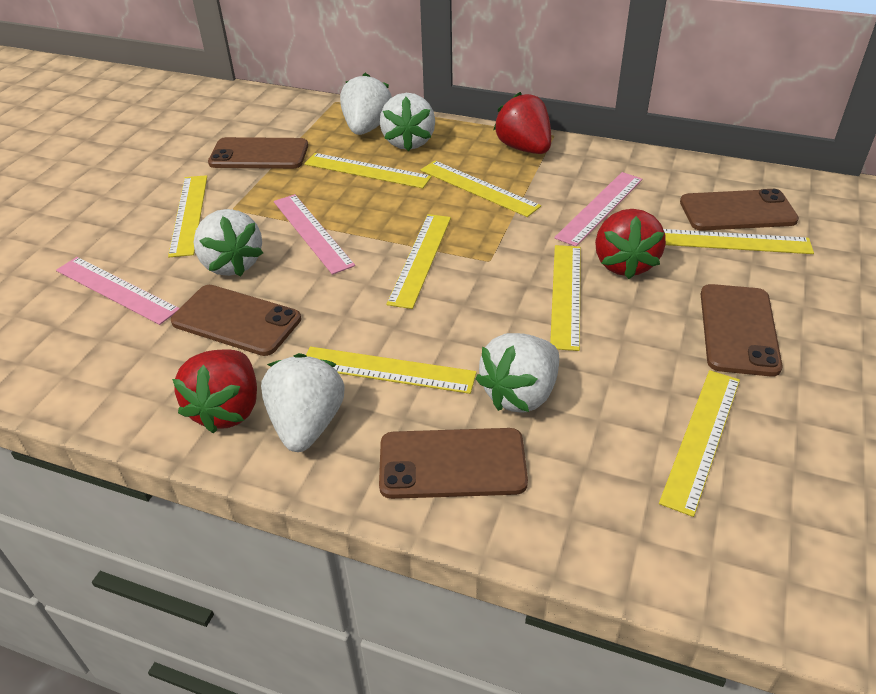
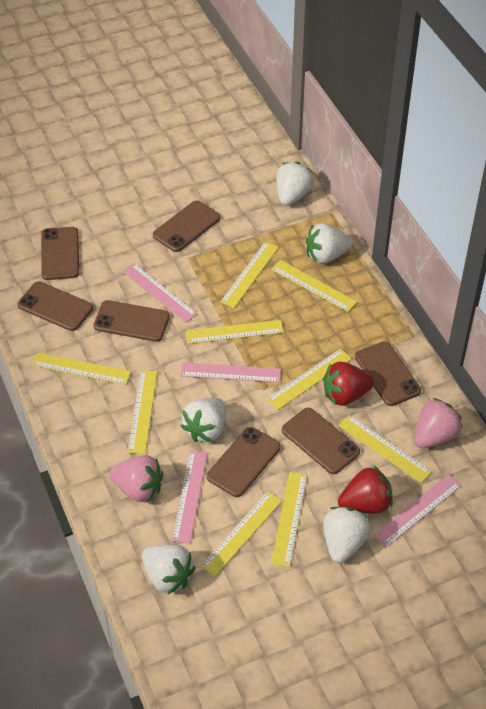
brown phone: 5 -> 7
pink ruler: 3 -> 4
pink strawberry: 0 -> 2
red strawberry: 3 -> 2
yellow ruler: 8 -> 9

